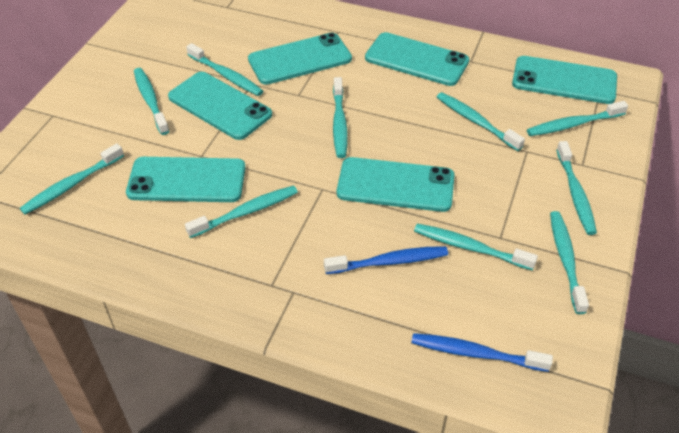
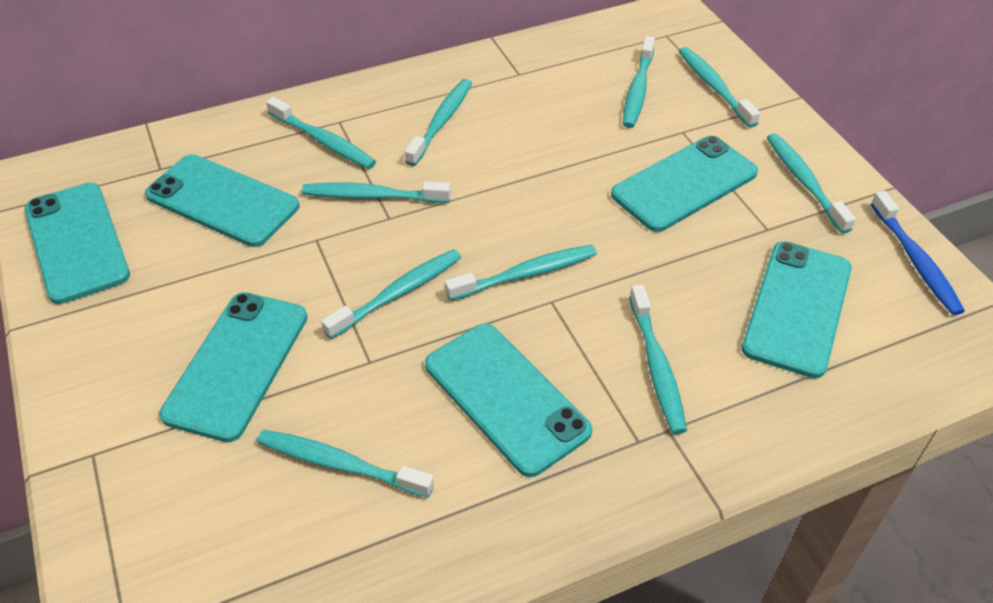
blue toothbrush: 2 -> 1

